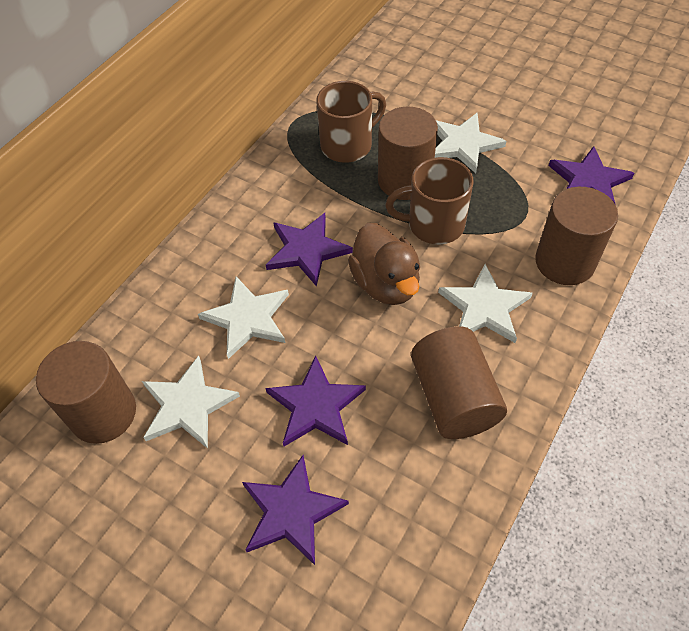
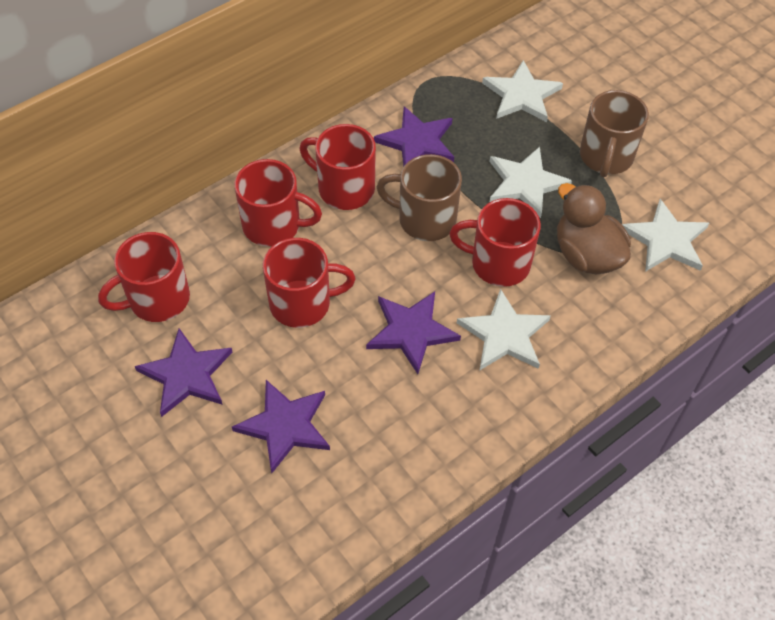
brown cylinder: 4 -> 0
red mug: 0 -> 5

